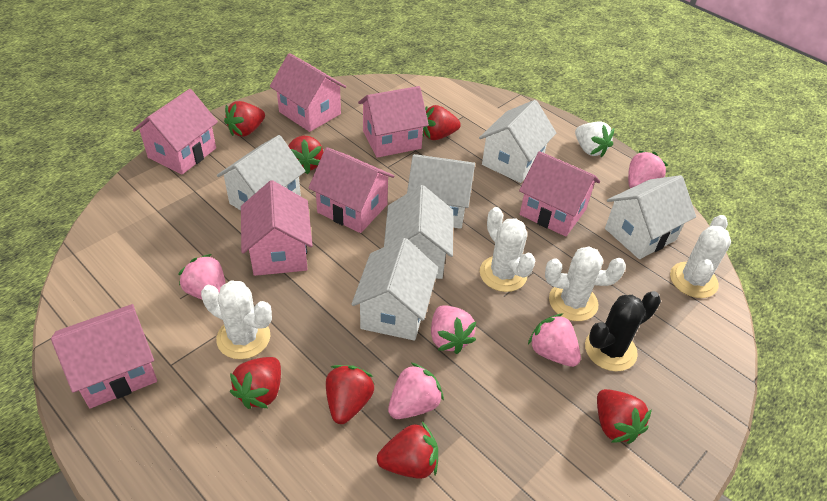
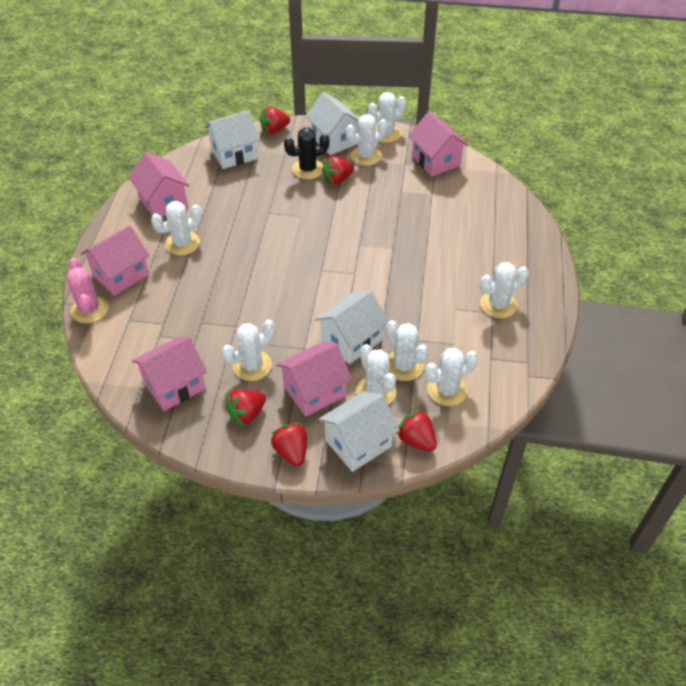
pink cactus: 0 -> 1
pink house: 7 -> 5
pink strawberry: 5 -> 0
red strawberry: 7 -> 5
white cactus: 4 -> 8
white house: 6 -> 4
white strawberry: 1 -> 0

